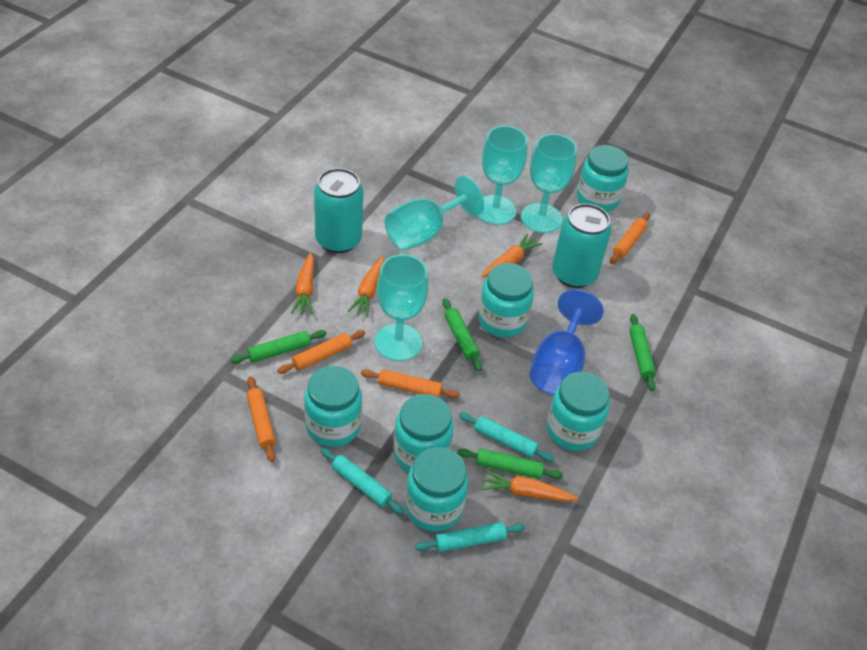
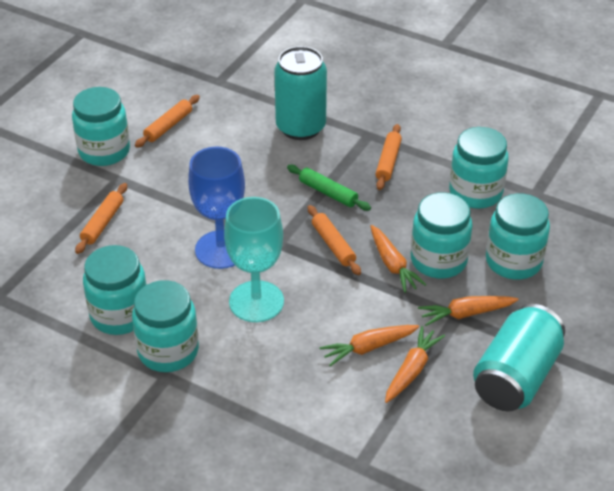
green rolling pin: 4 -> 1
turquoise goblet: 4 -> 1
turquoise rolling pin: 3 -> 0

